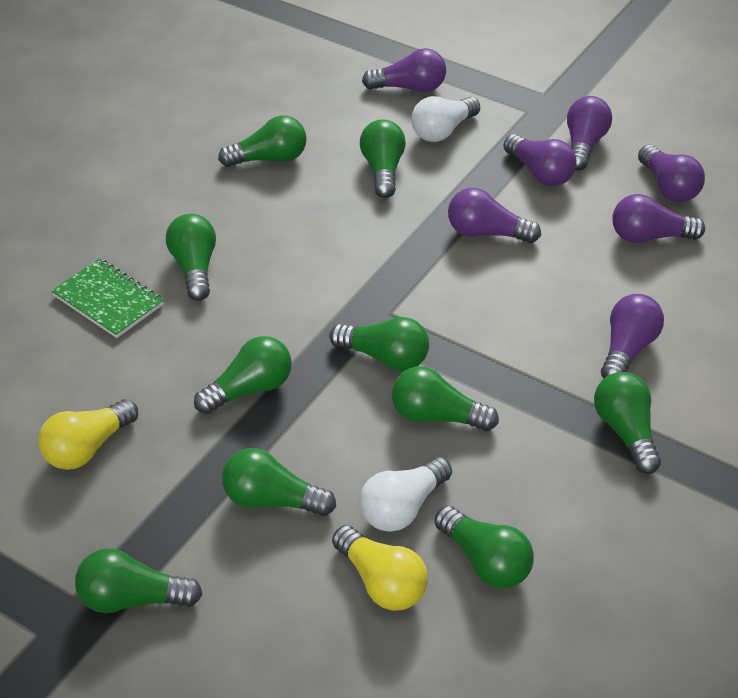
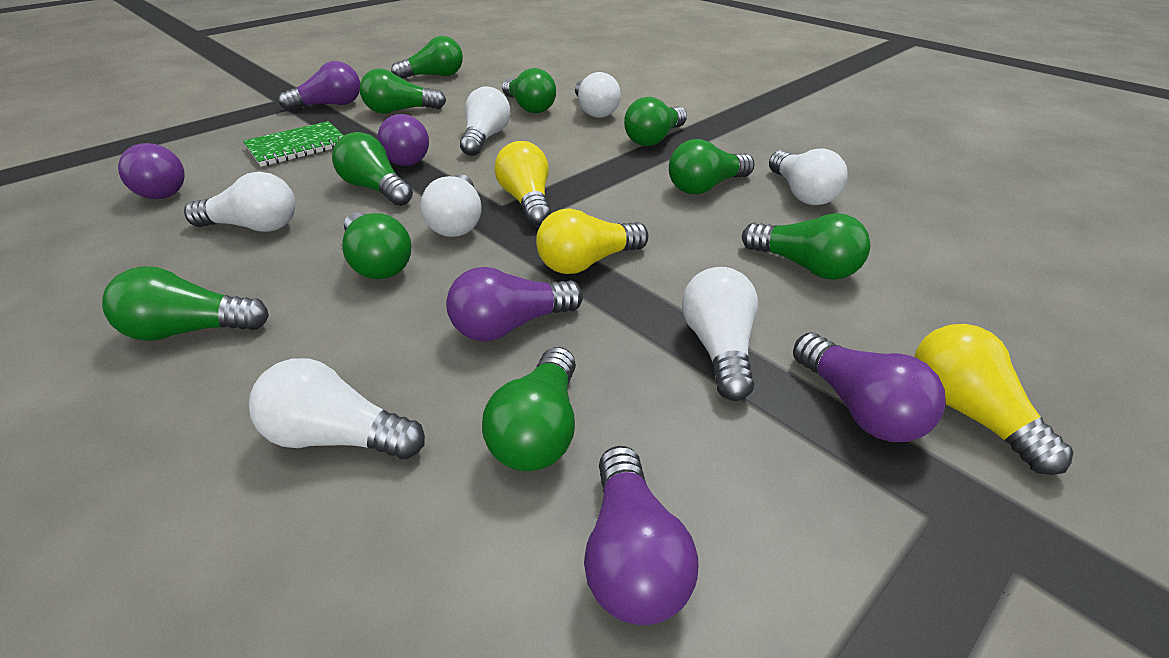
purple light bulb: 7 -> 6
white light bulb: 2 -> 7
yellow light bulb: 2 -> 3

